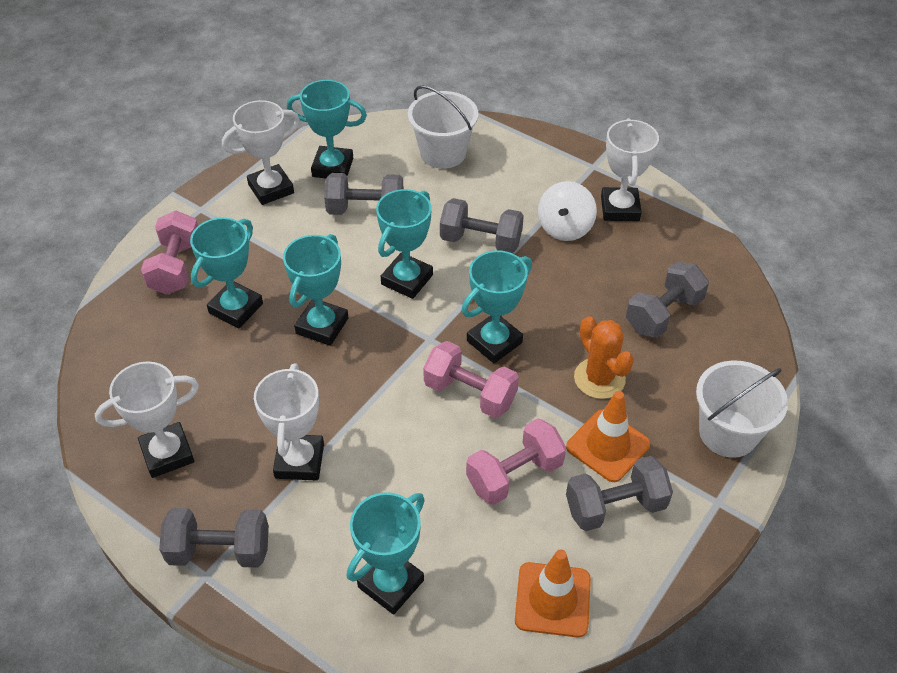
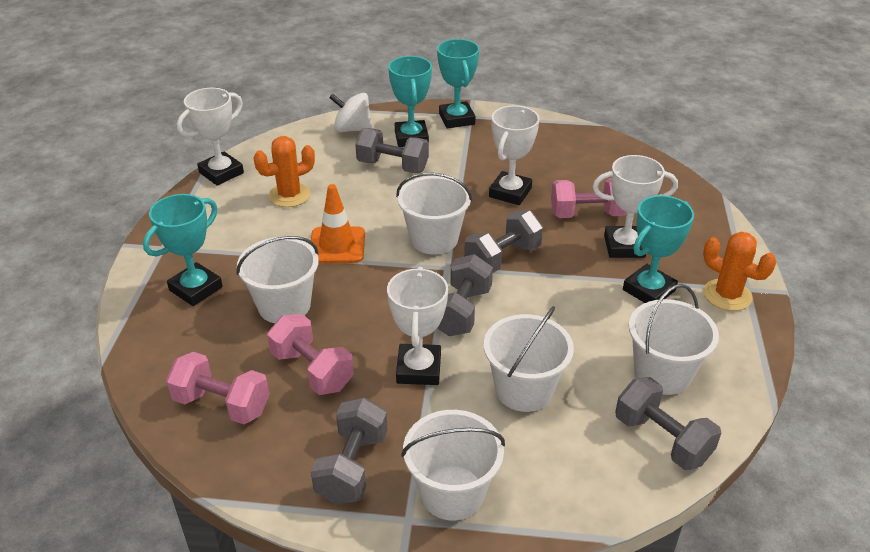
orange cactus: 1 -> 2
orange traffic cone: 2 -> 1
turquoise trophy: 6 -> 4
white bucket: 2 -> 5

